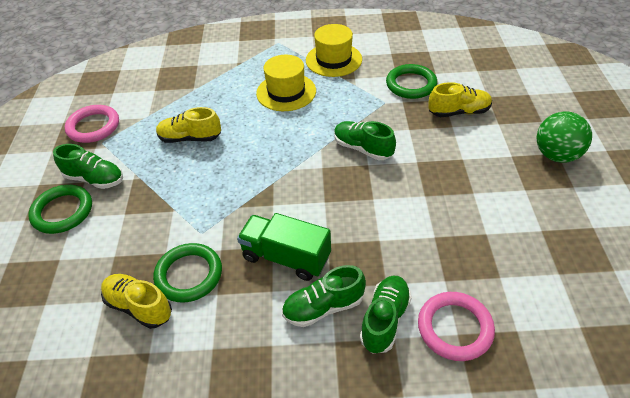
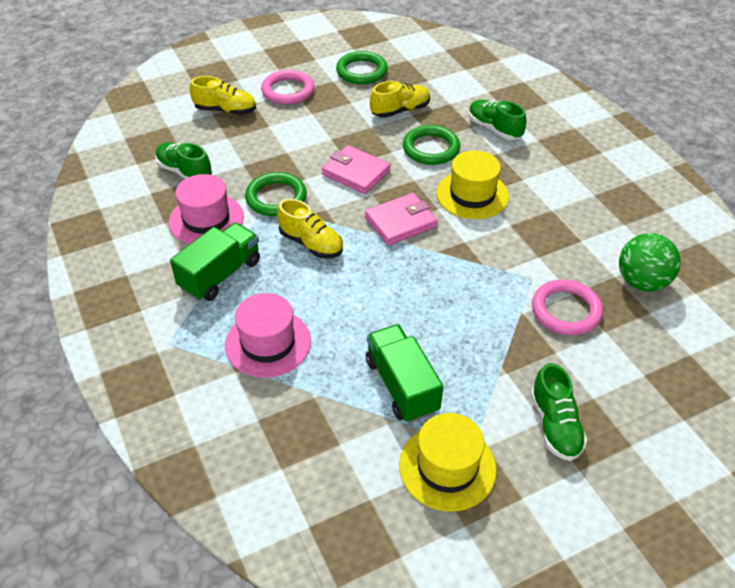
green shoe: 4 -> 3
green truck: 1 -> 2
pink hat: 0 -> 2
pink wallet: 0 -> 2

